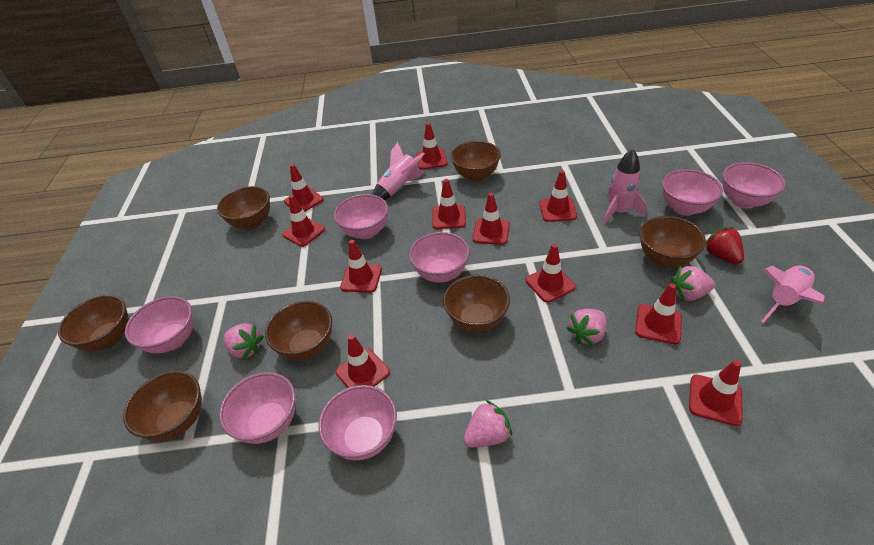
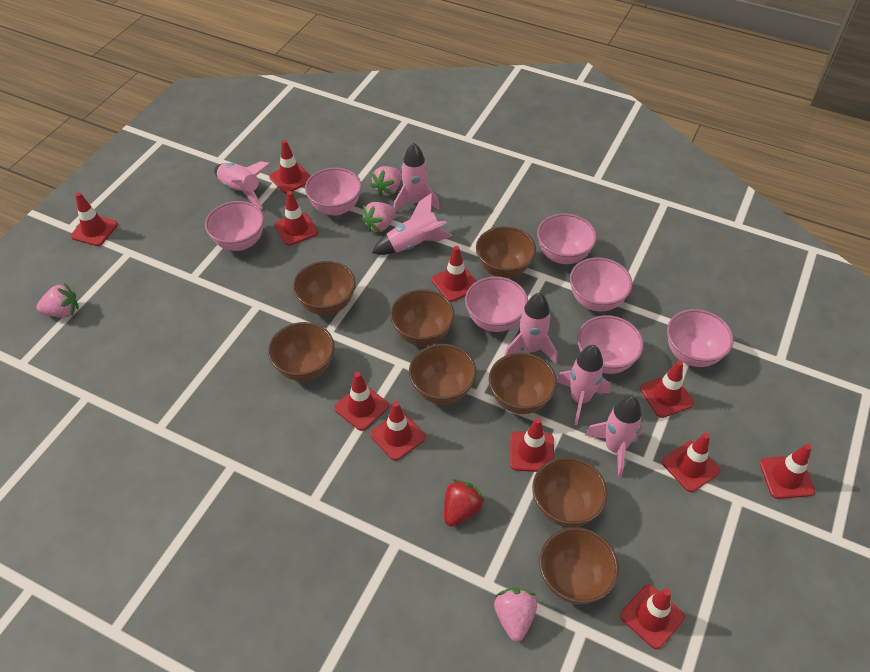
brown bowl: 7 -> 8
pink rocket: 3 -> 6

